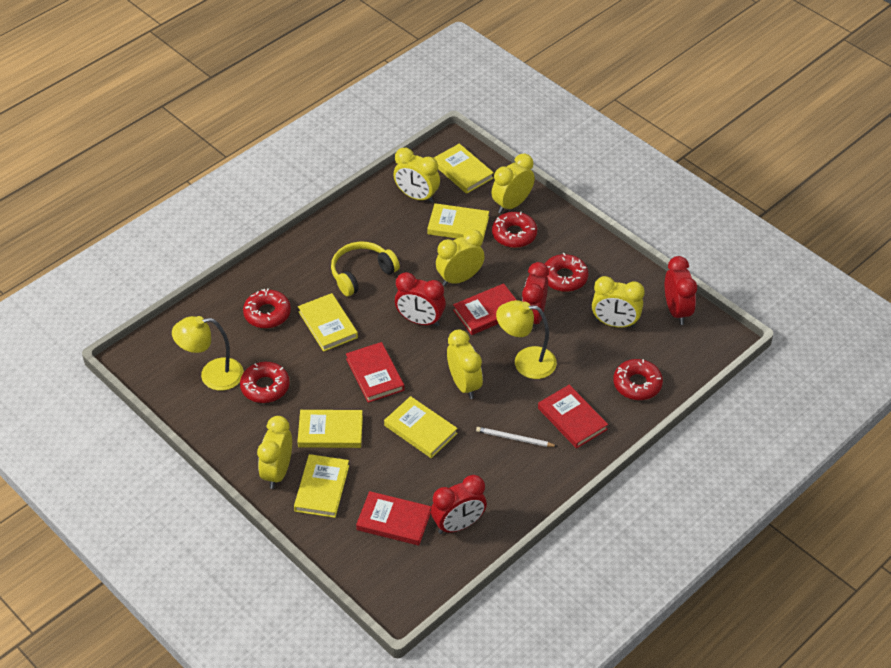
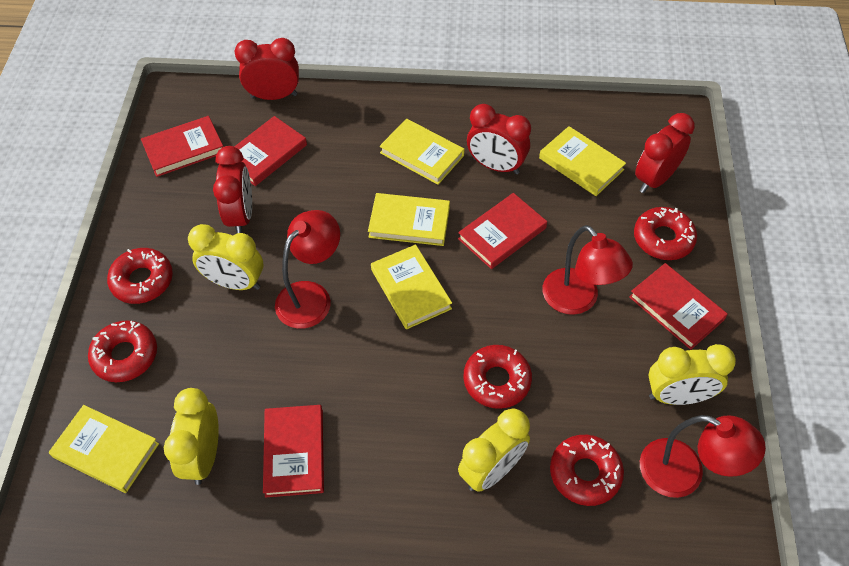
red book: 4 -> 5
red lamp: 0 -> 3
white pencil: 1 -> 0
yellow book: 6 -> 5
yellow clock: 6 -> 4
yellow headphones: 1 -> 0
yellow lamp: 2 -> 0

